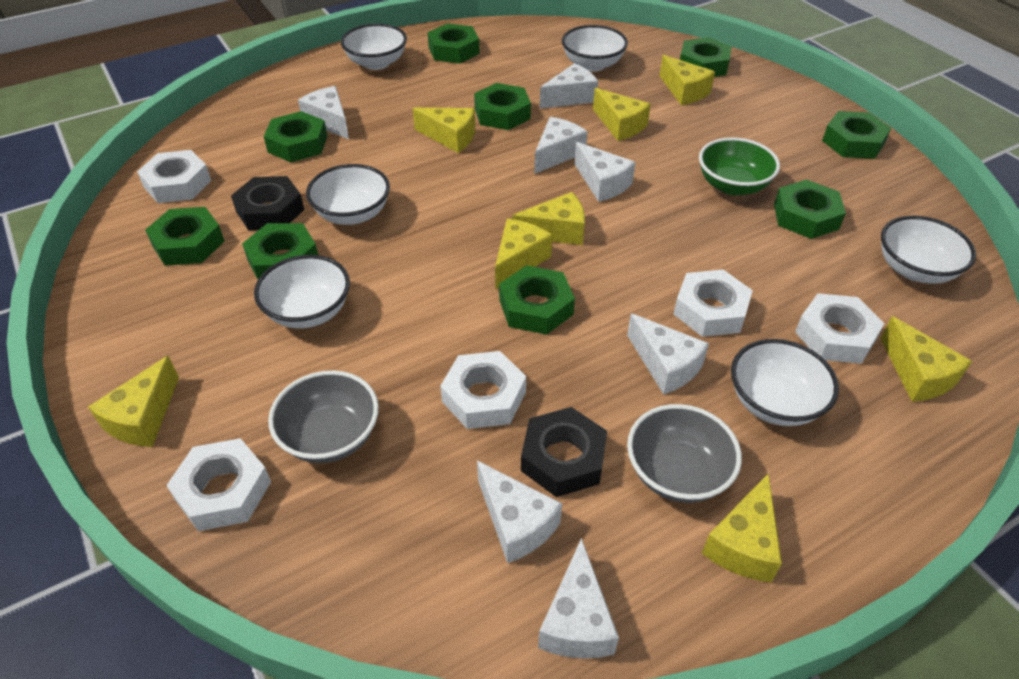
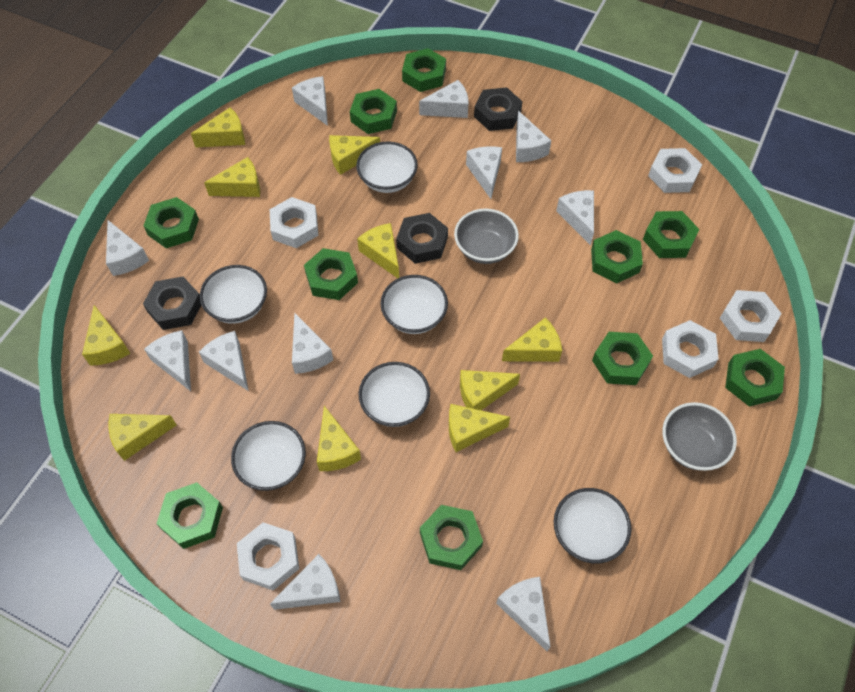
black nut: 2 -> 3
green bowl: 1 -> 0
green nut: 9 -> 10
white cheese: 7 -> 11
yellow cheese: 8 -> 10

